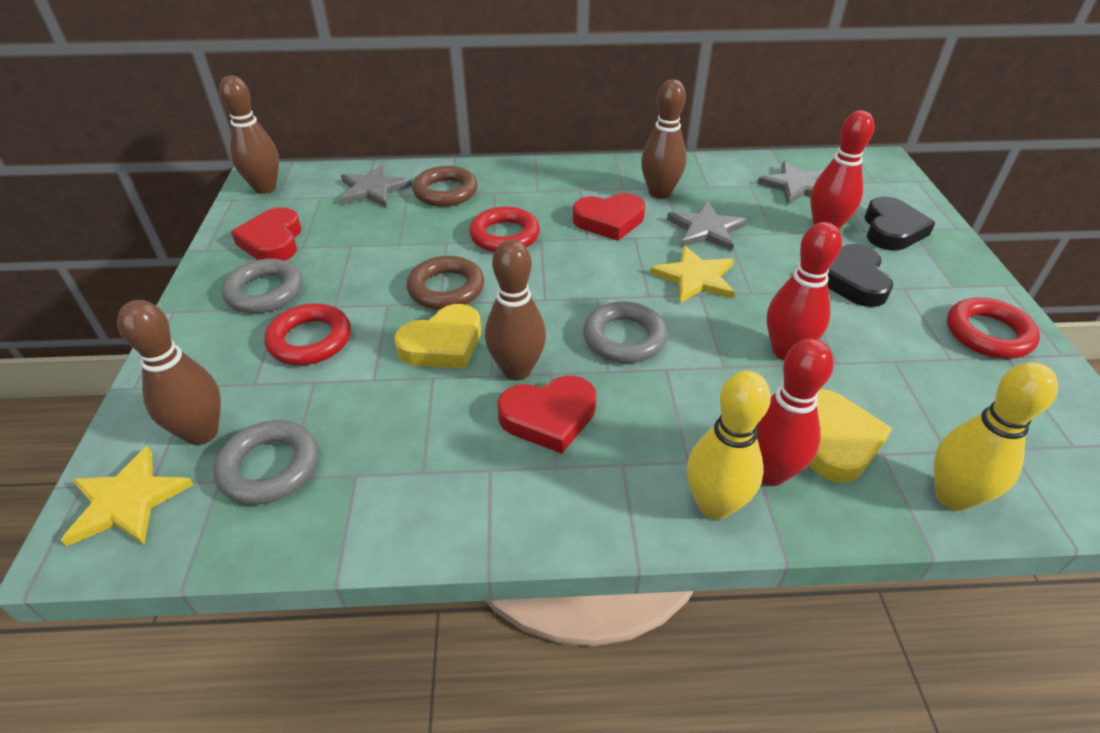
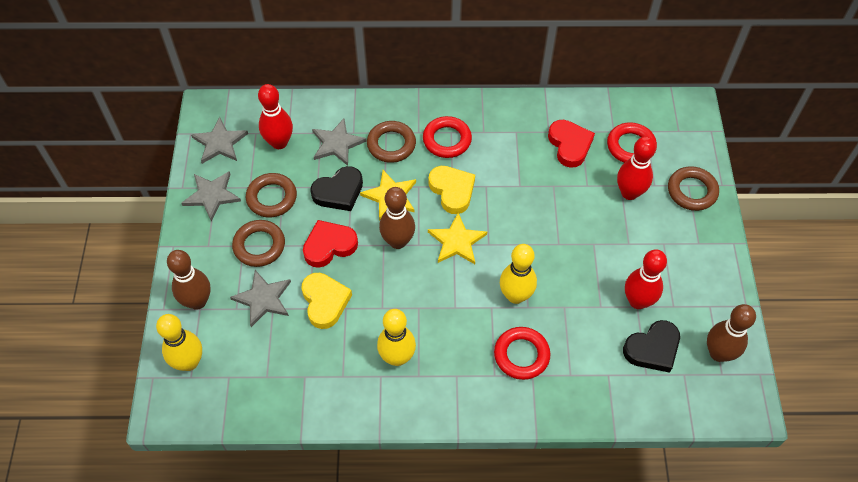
brown bowling pin: 4 -> 3
brown ring: 2 -> 4
grey ring: 3 -> 0
grey star: 3 -> 4
red heart: 3 -> 2
yellow bowling pin: 2 -> 3

